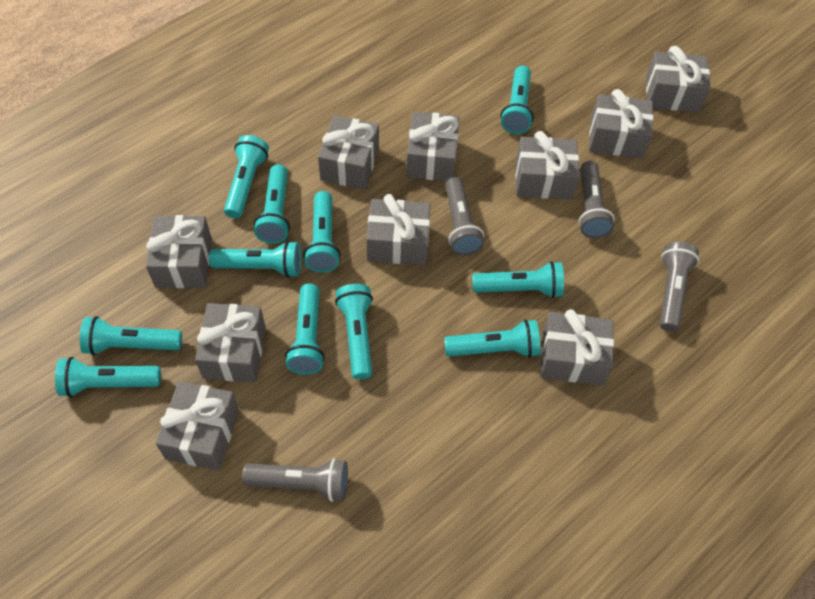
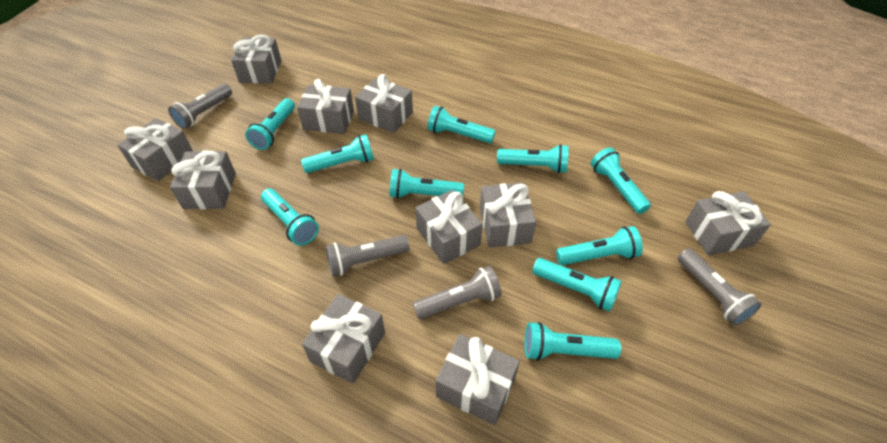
turquoise flashlight: 11 -> 10

